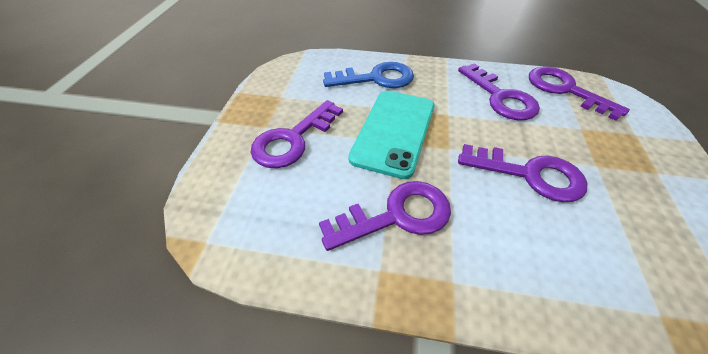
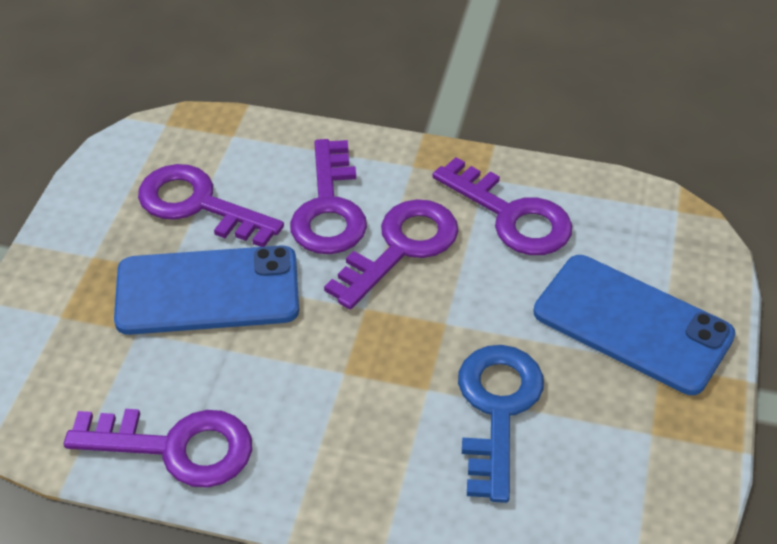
blue phone: 0 -> 2
turquoise phone: 1 -> 0

